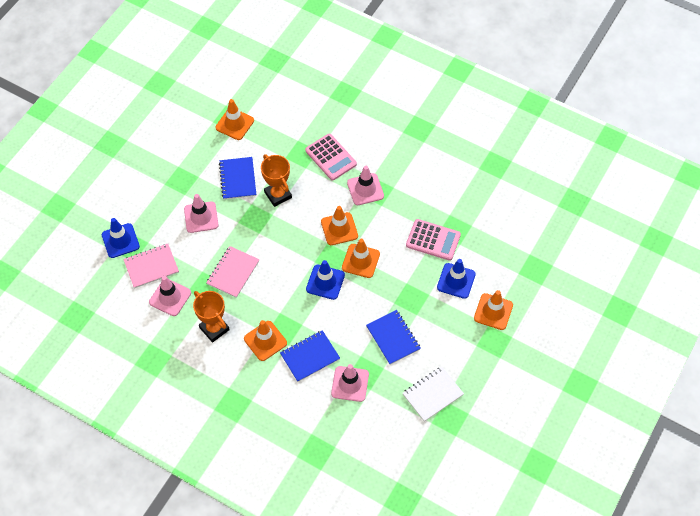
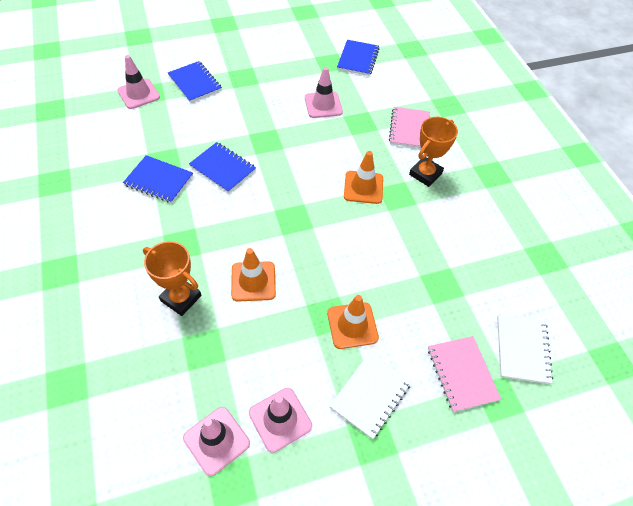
blue notebook: 3 -> 4
blue traffic cone: 3 -> 0
orange traffic cone: 5 -> 3
pink calculator: 2 -> 0
white notebook: 1 -> 2

